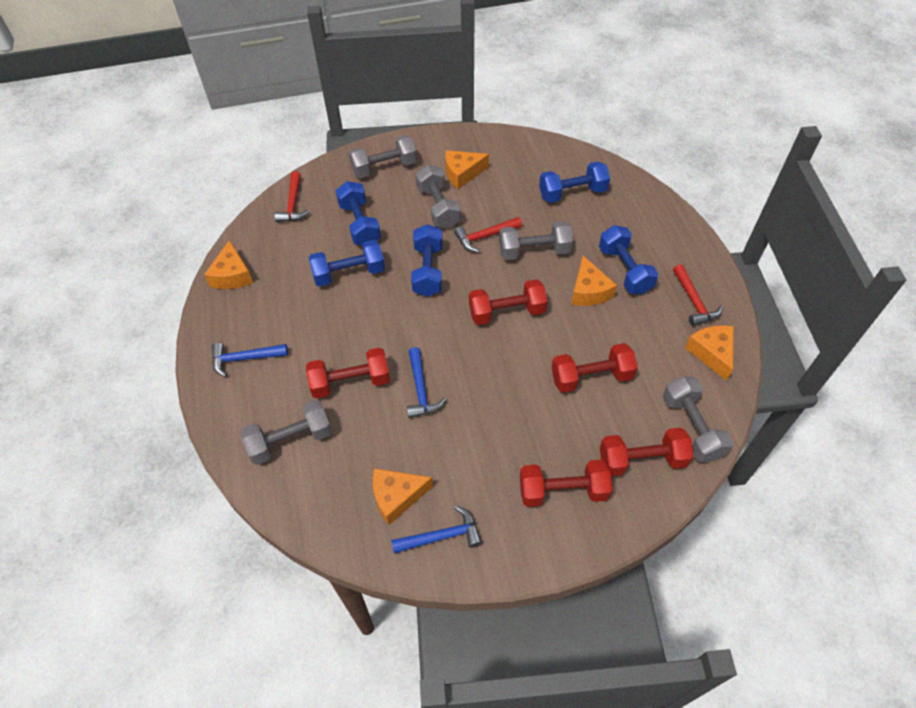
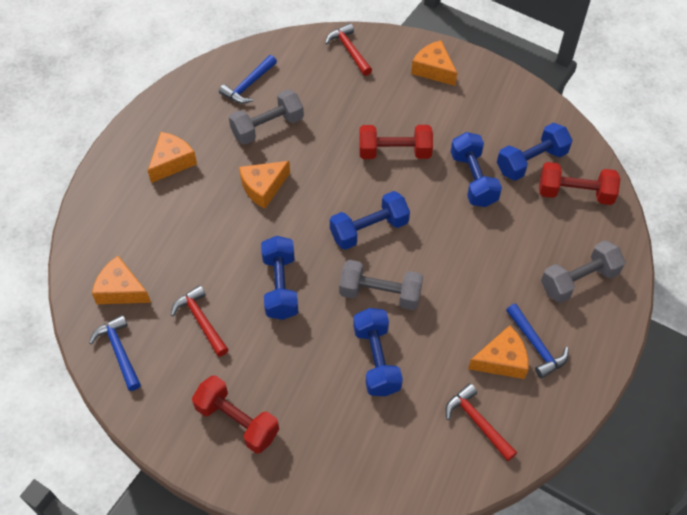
grey dumbbell: 5 -> 3
red dumbbell: 5 -> 3

